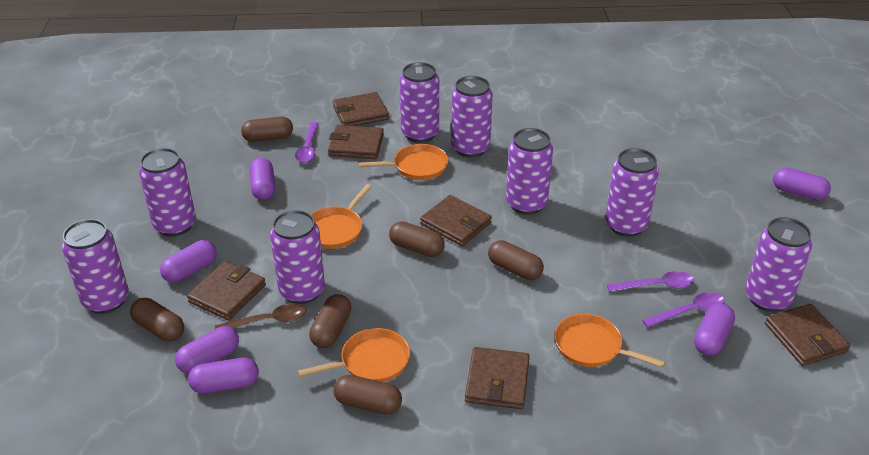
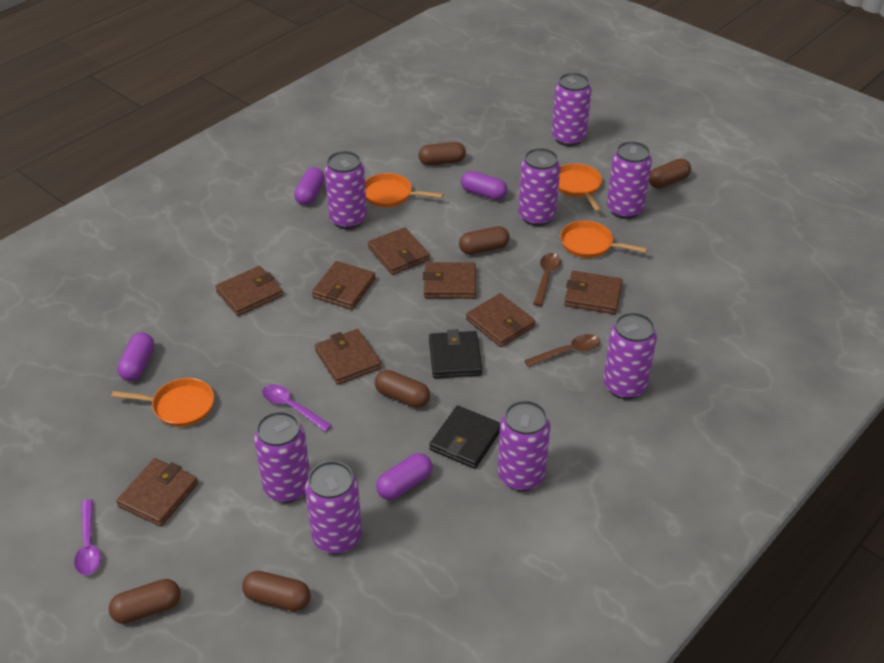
black wallet: 0 -> 2
brown spoon: 1 -> 2
brown wallet: 6 -> 8
purple capsule: 6 -> 4
purple spoon: 3 -> 2

